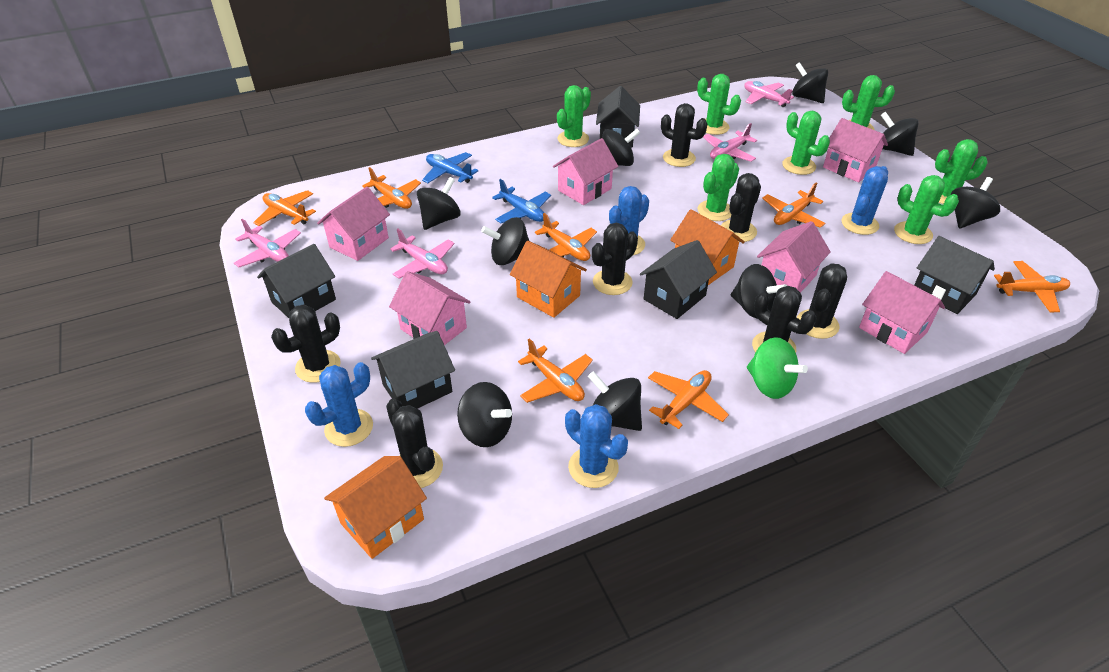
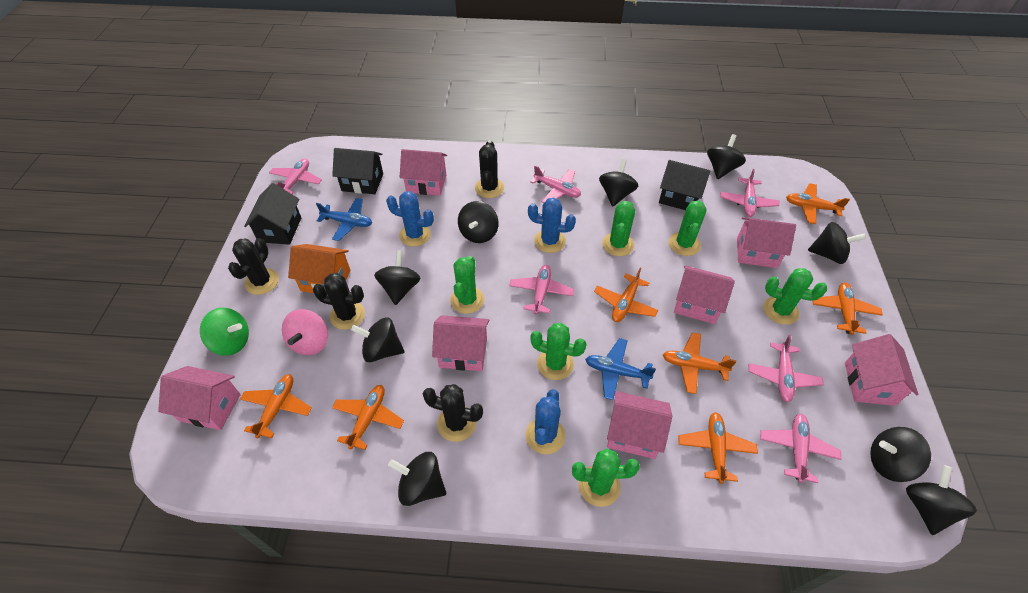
black cactus: 7 -> 4
black house: 5 -> 3
blue cactus: 4 -> 3
green cactus: 7 -> 6
orange house: 3 -> 1
pink house: 6 -> 7
pink plane: 4 -> 6
pink spinning top: 0 -> 1

